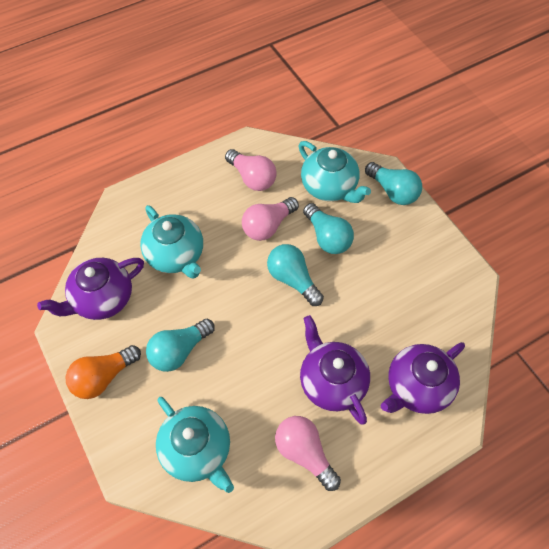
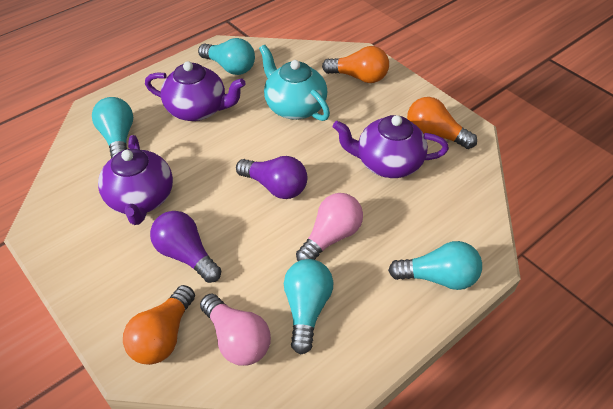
orange light bulb: 1 -> 3
pink light bulb: 3 -> 2
purple light bulb: 0 -> 2
turquoise teapot: 3 -> 1

